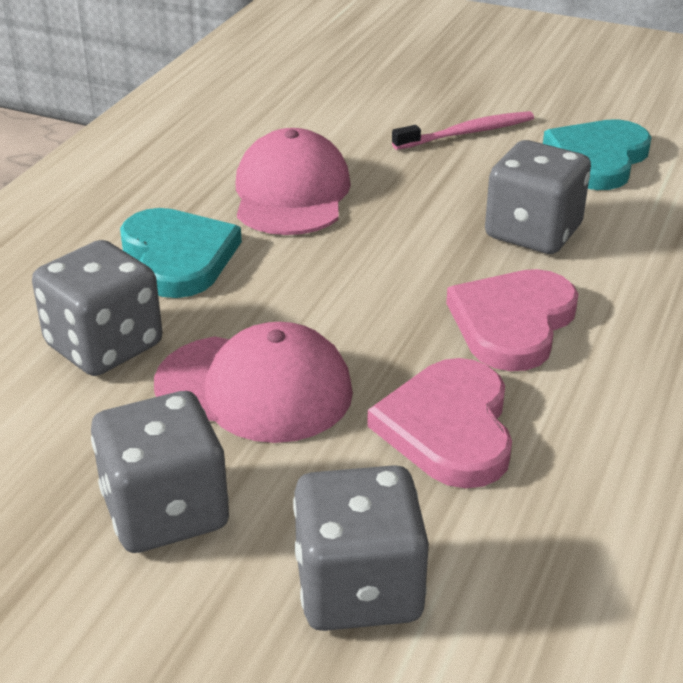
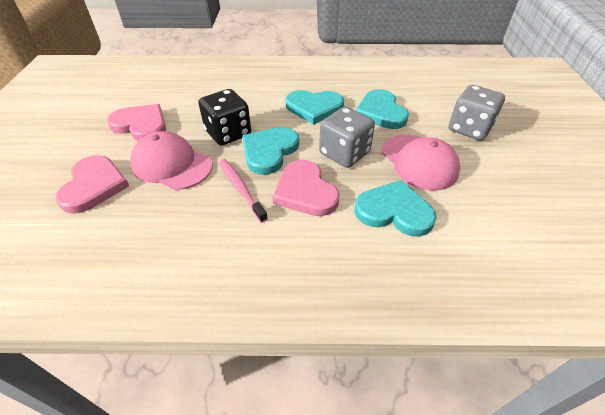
black dice: 0 -> 1
grey dice: 4 -> 2
pink heart: 2 -> 3
turquoise heart: 2 -> 4

